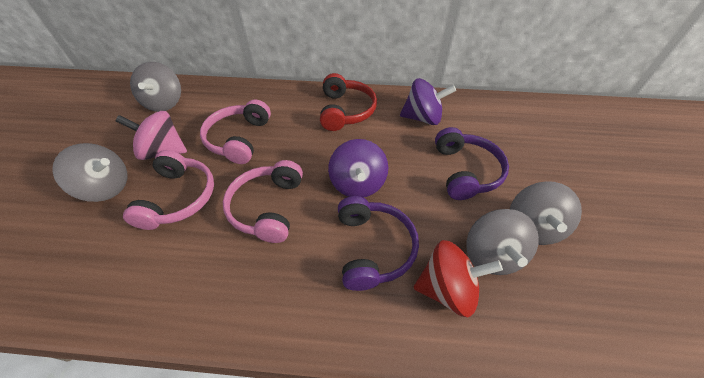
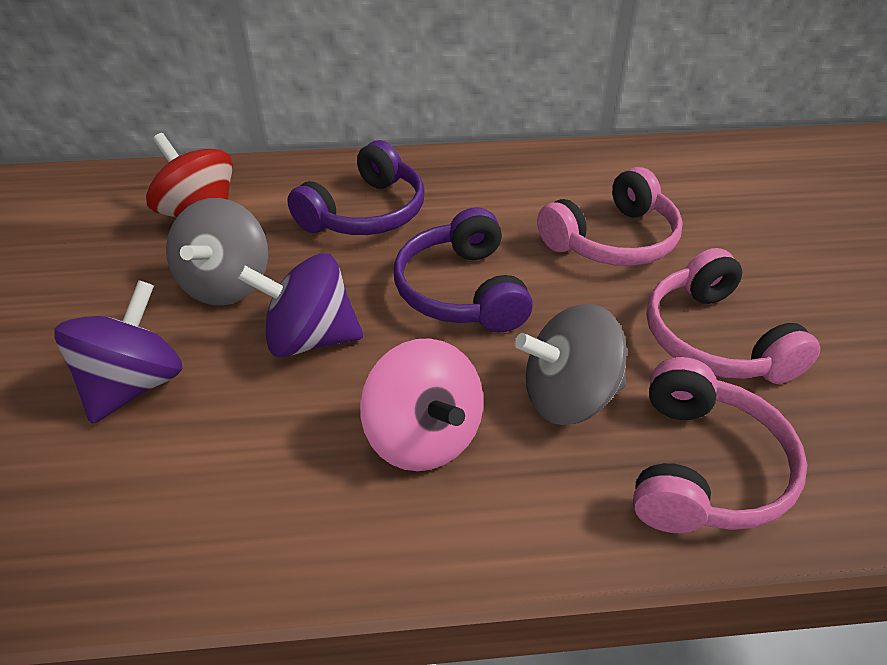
grey spinning top: 4 -> 2
red headphones: 1 -> 0

